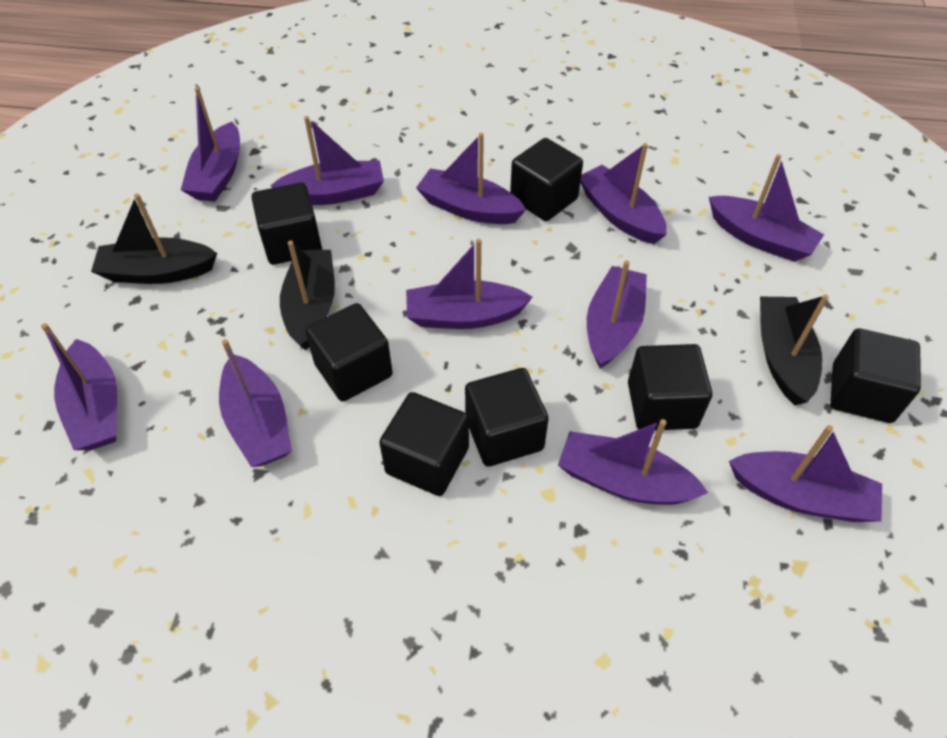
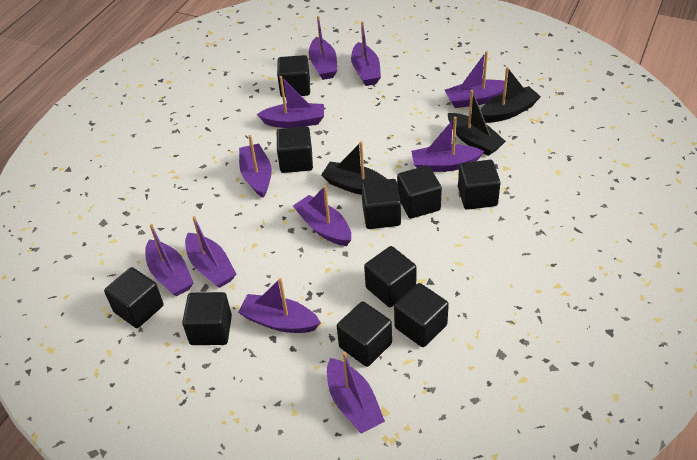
black cube: 7 -> 10

